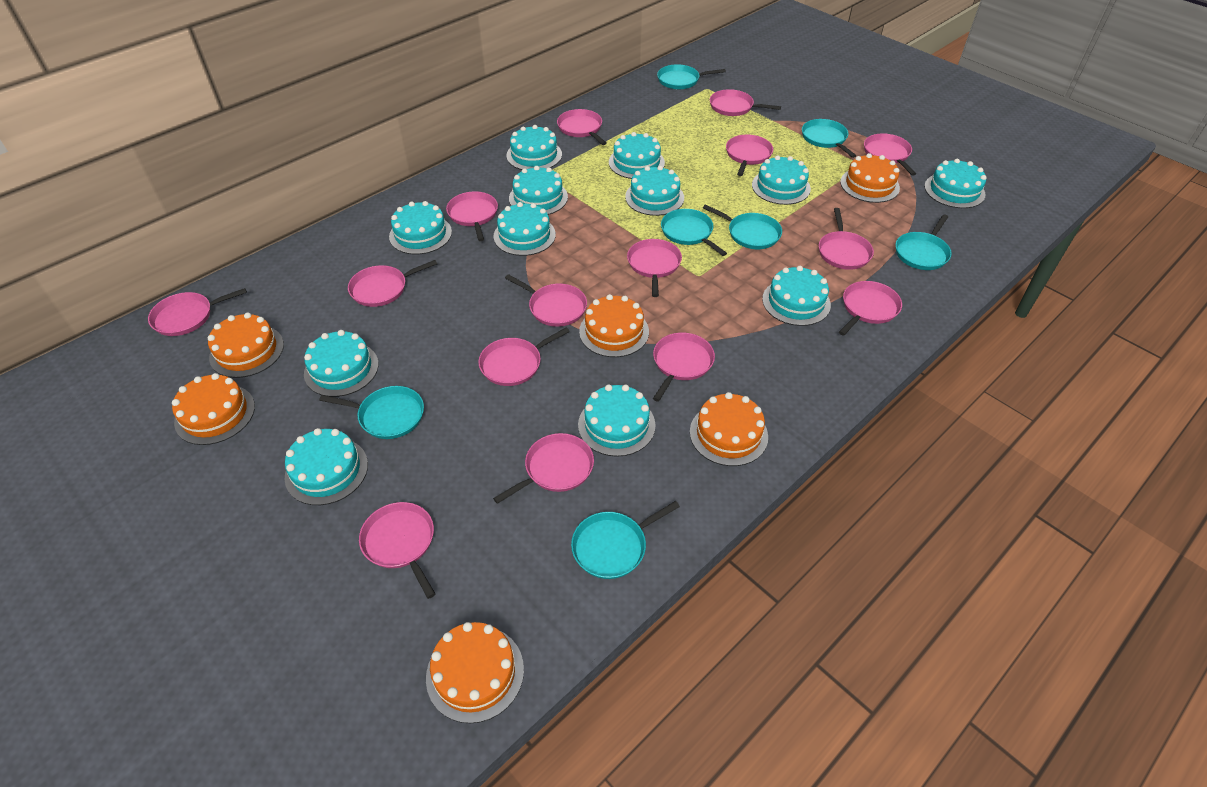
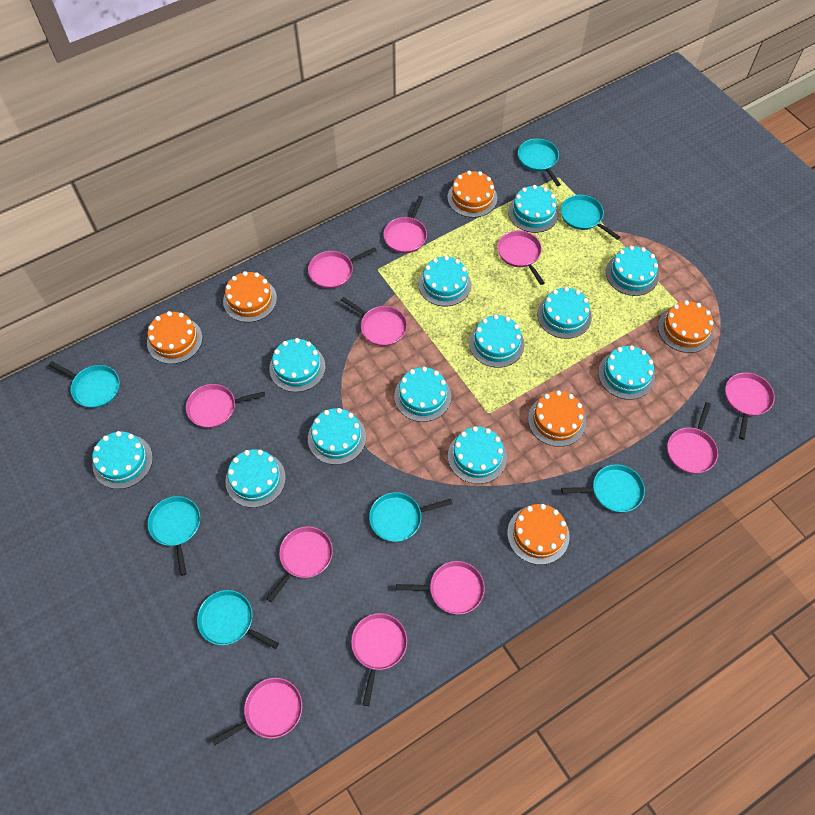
pink pan: 15 -> 11

